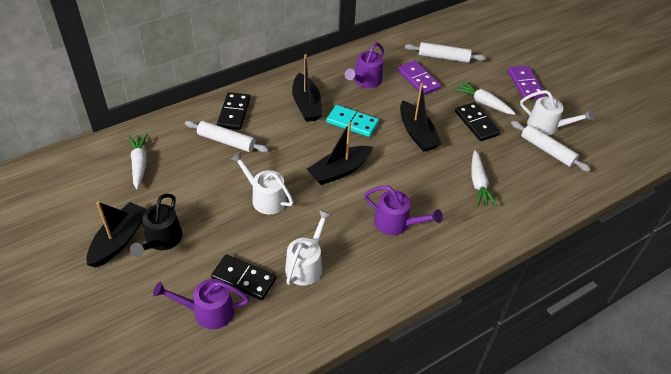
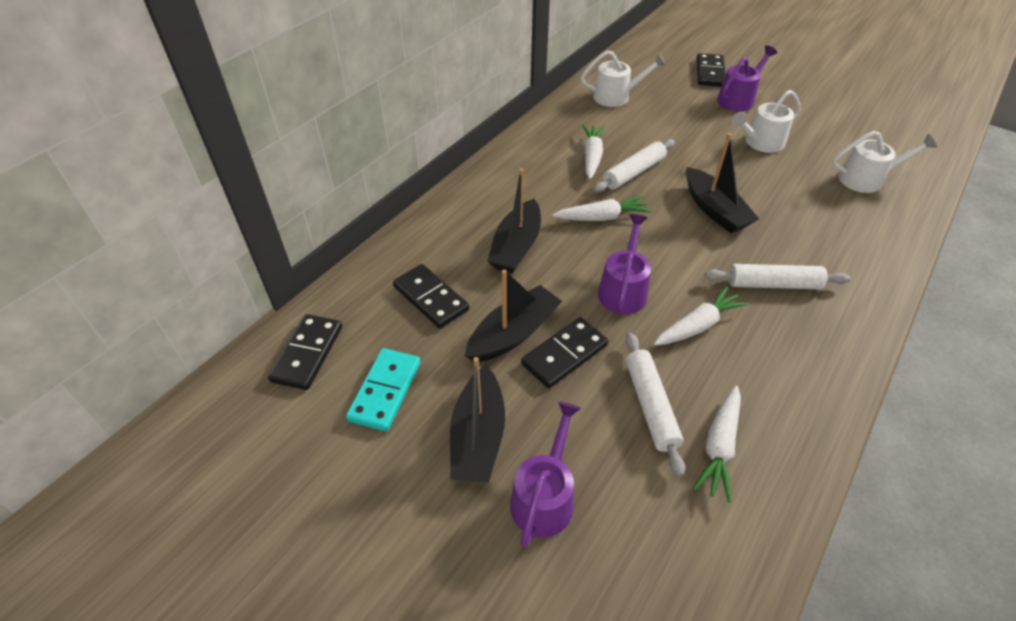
black domino: 3 -> 4
black watering can: 1 -> 0
purple domino: 2 -> 0
white carrot: 3 -> 4

